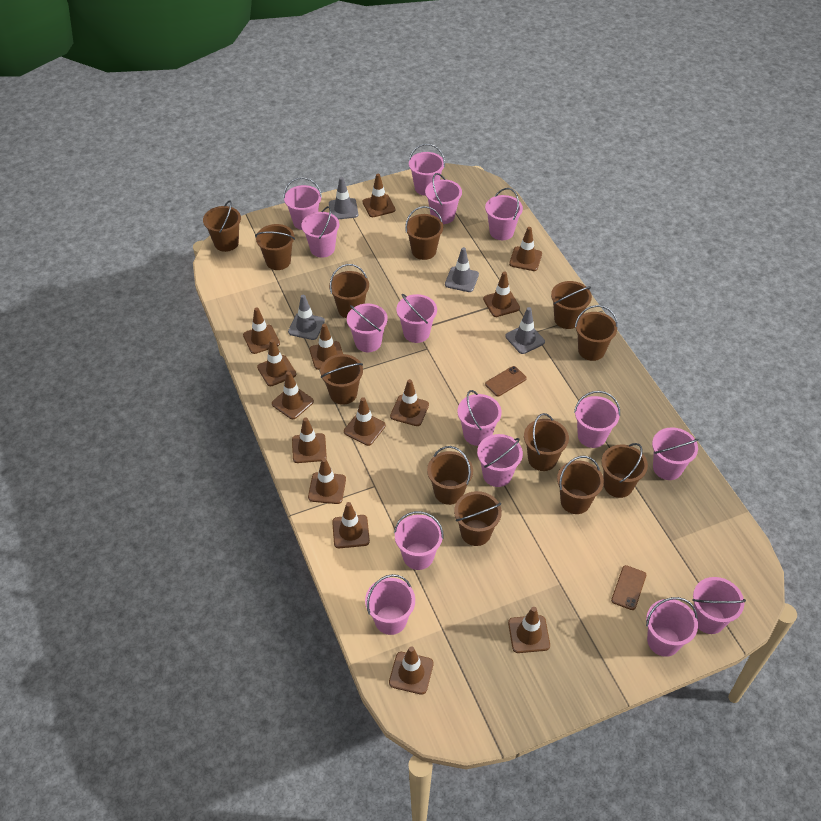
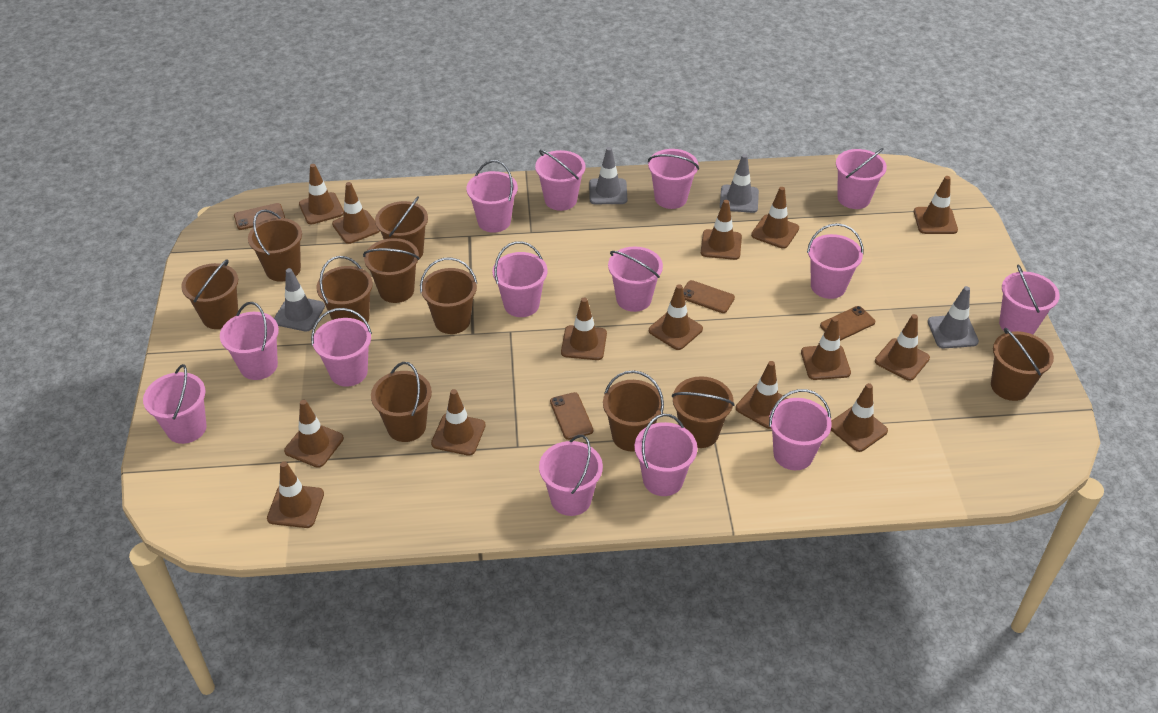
brown bucket: 12 -> 10
brown phone: 2 -> 4
pink bucket: 15 -> 14

